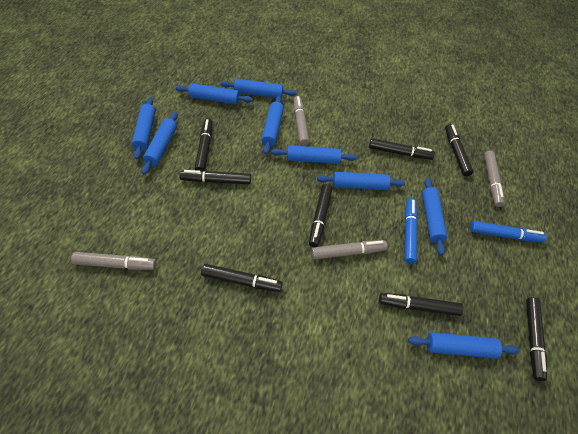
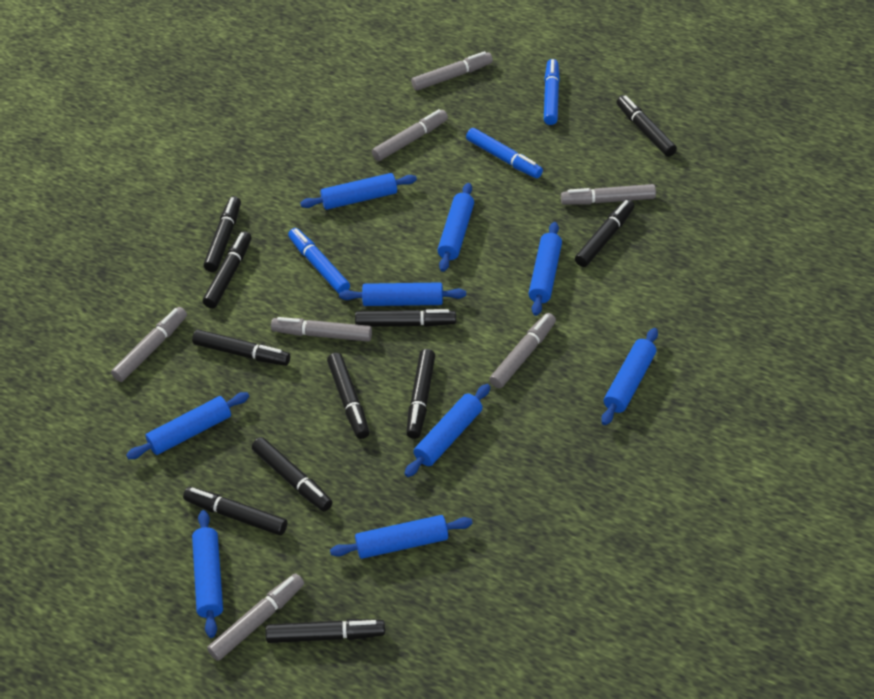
black marker: 8 -> 11
blue marker: 2 -> 3
grey marker: 4 -> 7

